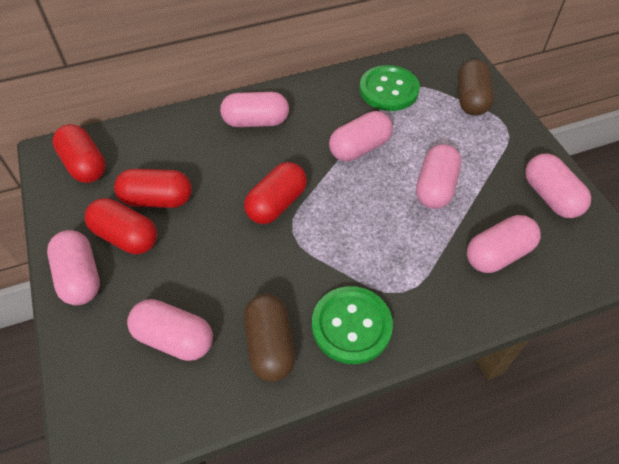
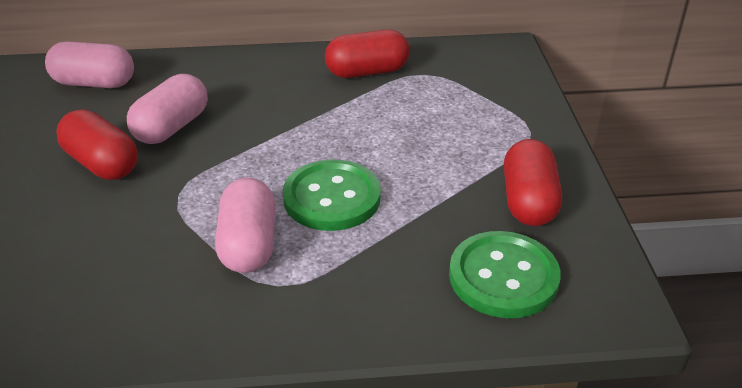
brown capsule: 2 -> 0
pink capsule: 7 -> 3
red capsule: 4 -> 3

